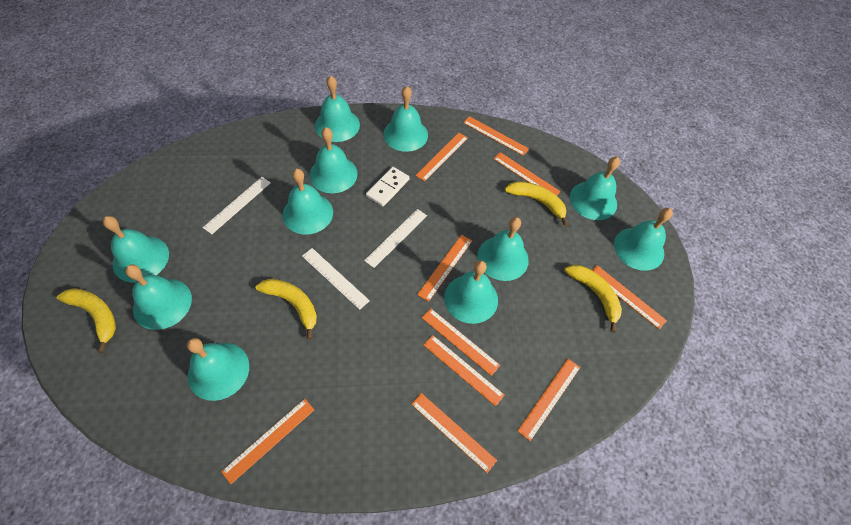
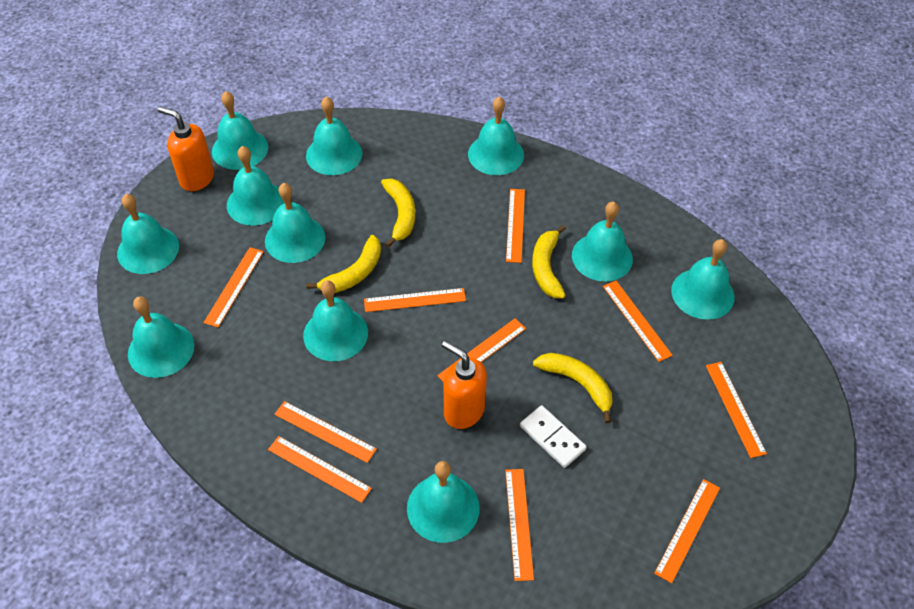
orange soap dispenser: 0 -> 2
white ruler: 3 -> 0

